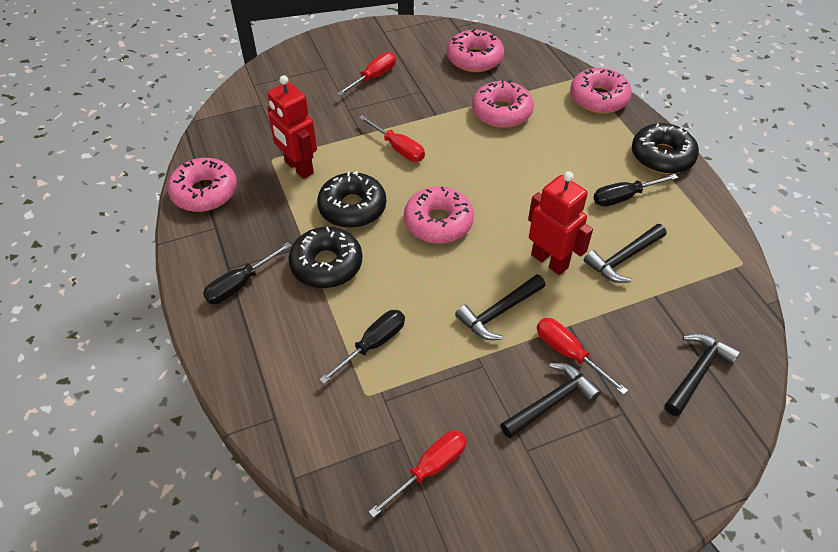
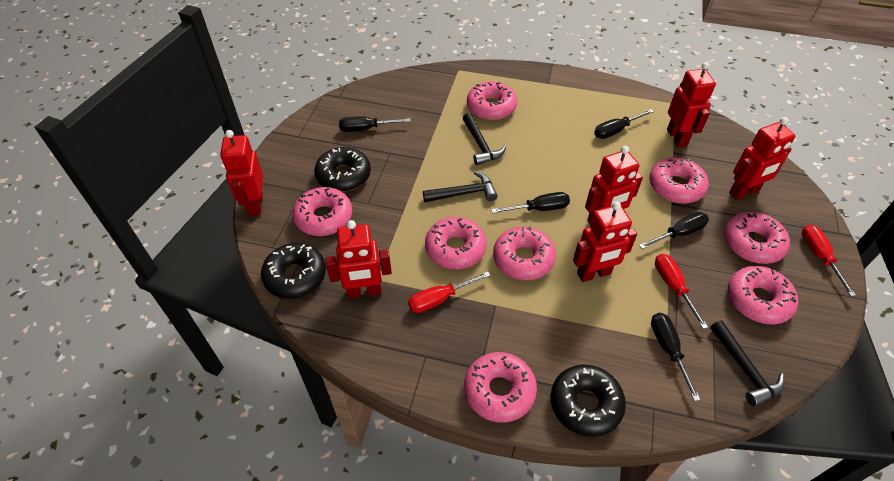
black hammer: 4 -> 3
black screwdriver: 3 -> 5
pink donut: 5 -> 8
red robot: 2 -> 6
red screwdriver: 4 -> 3

